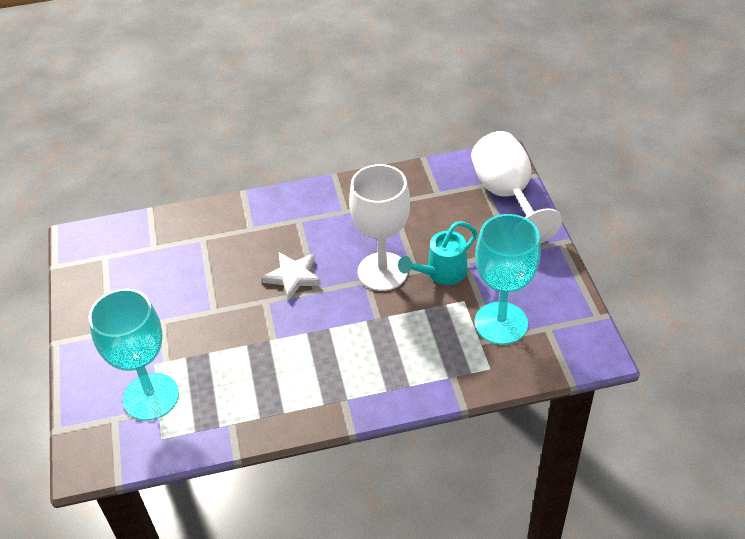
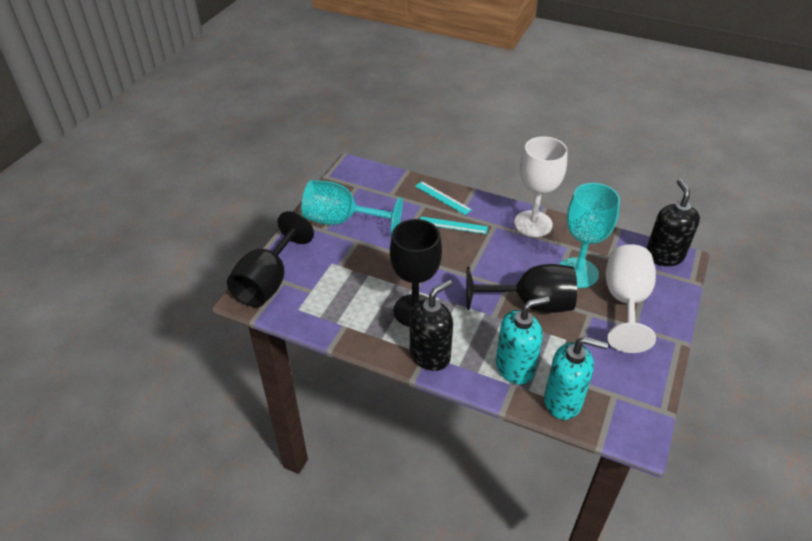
black goblet: 0 -> 3
black soap dispenser: 0 -> 2
turquoise ruler: 0 -> 2
turquoise soap dispenser: 0 -> 2
turquoise watering can: 1 -> 0
white star: 1 -> 0

